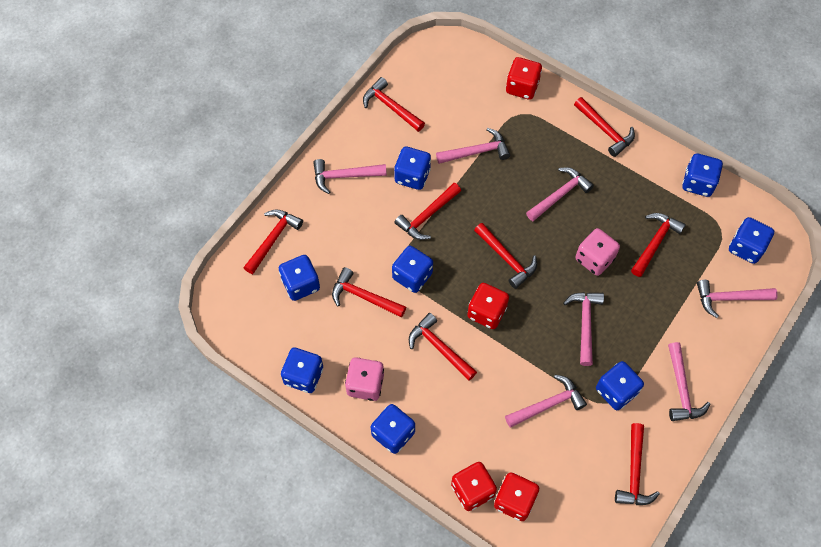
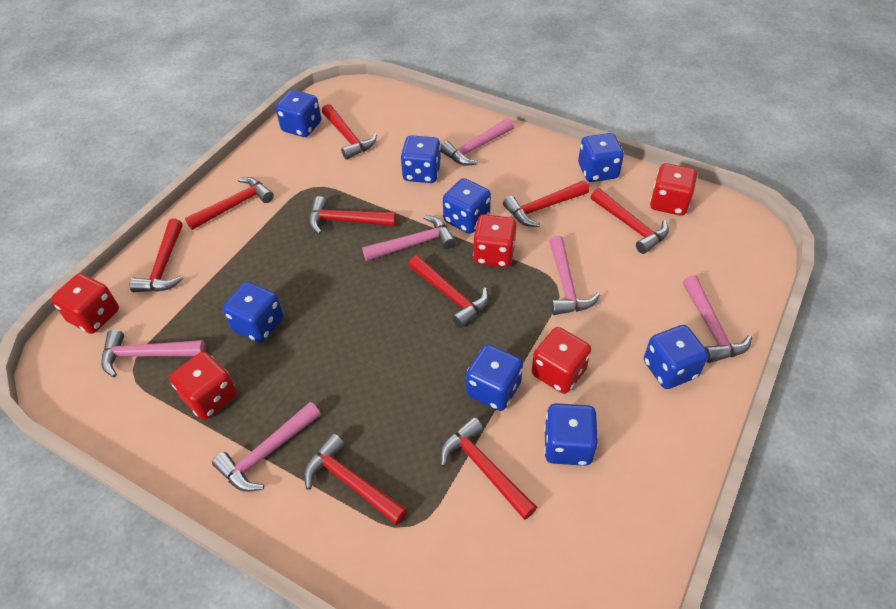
pink dice: 2 -> 0
pink hammer: 7 -> 6
red dice: 4 -> 5

